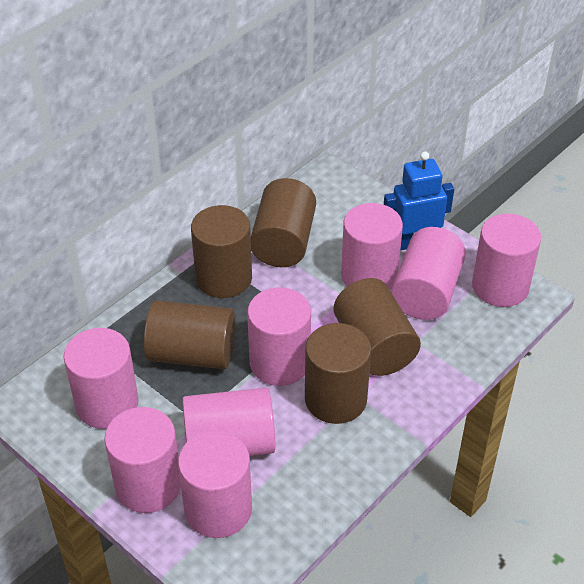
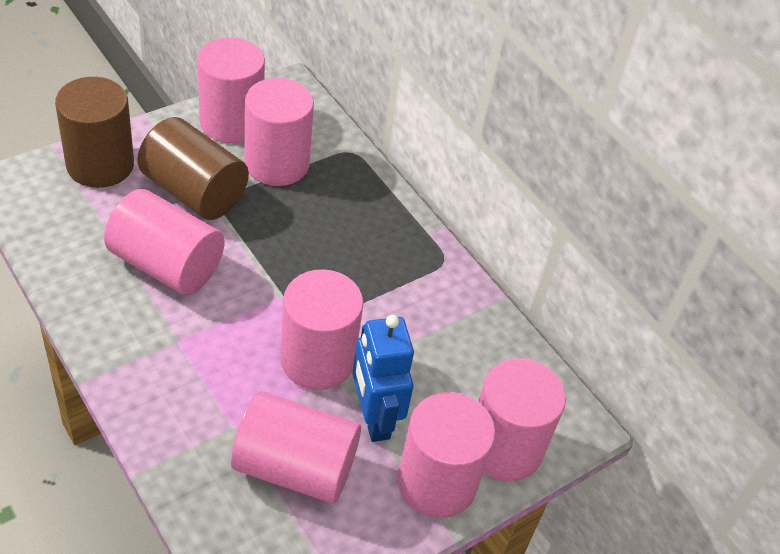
brown cylinder: 5 -> 2
pink cylinder: 8 -> 7

